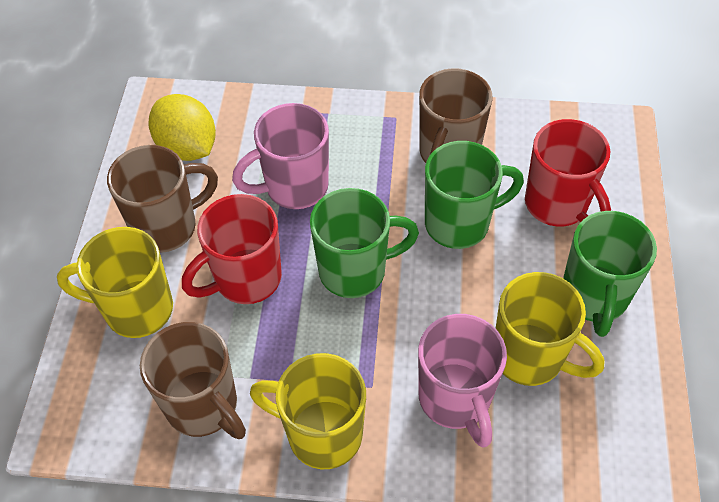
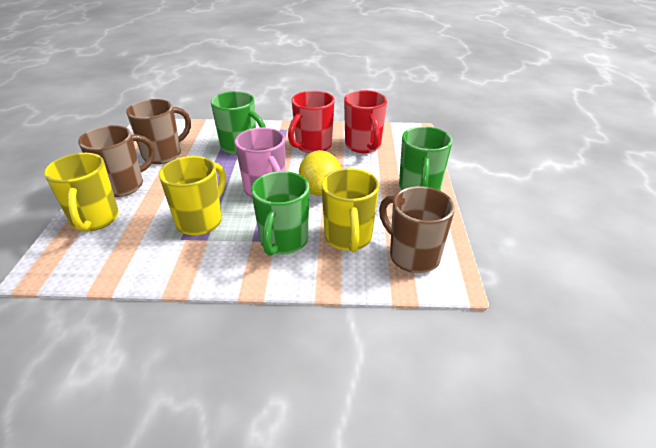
pink mug: 2 -> 1

